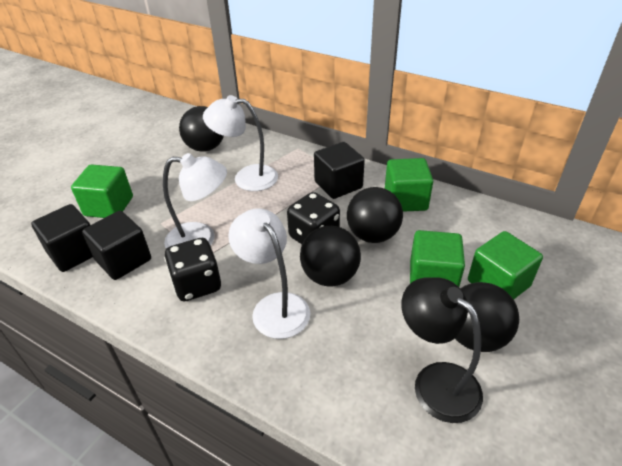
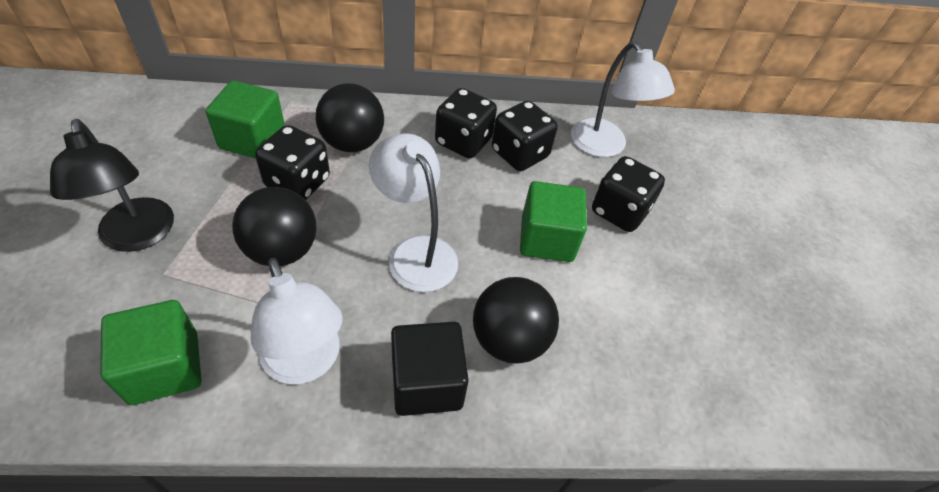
black ball: 4 -> 3
black cube: 3 -> 1
black dice: 2 -> 4
green cube: 4 -> 3

